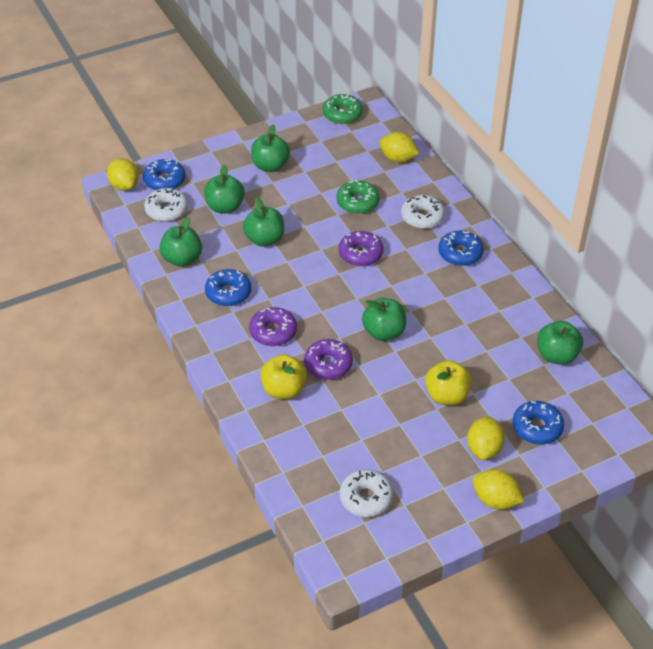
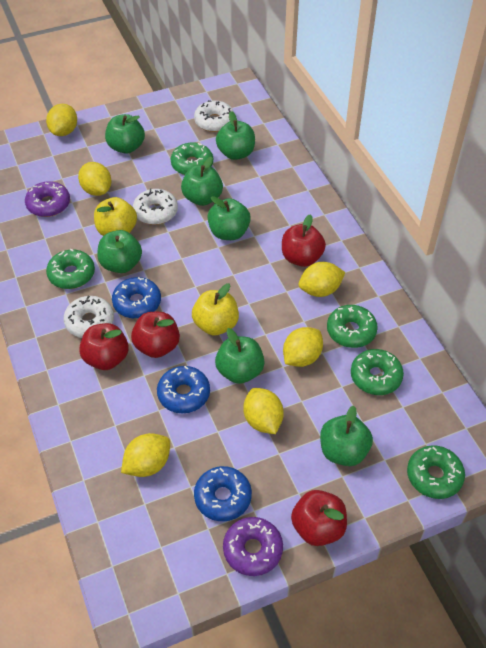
blue donut: 4 -> 3
green apple: 6 -> 7
green donut: 2 -> 5
purple donut: 3 -> 2
red apple: 0 -> 4
yellow lemon: 4 -> 6

